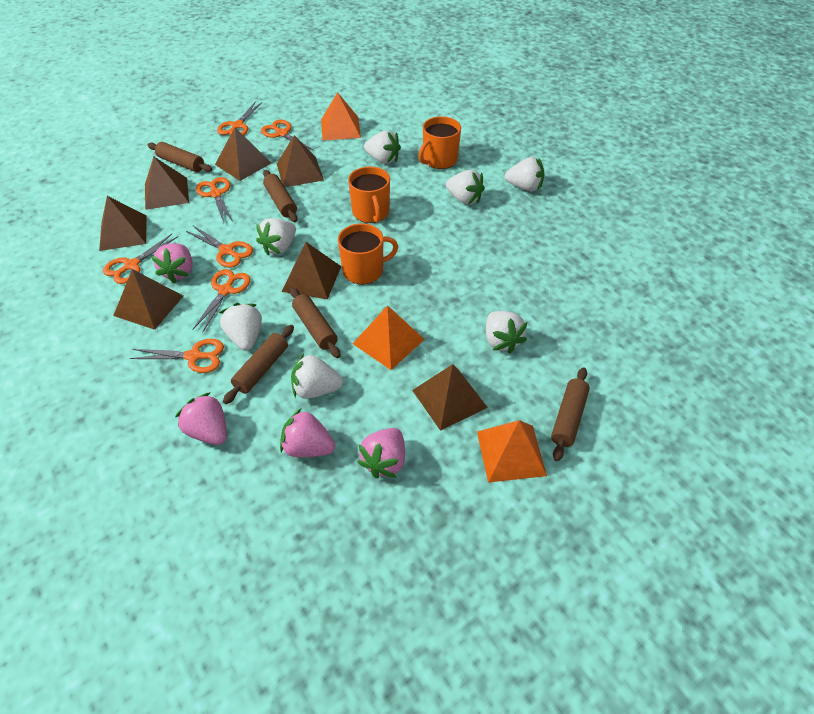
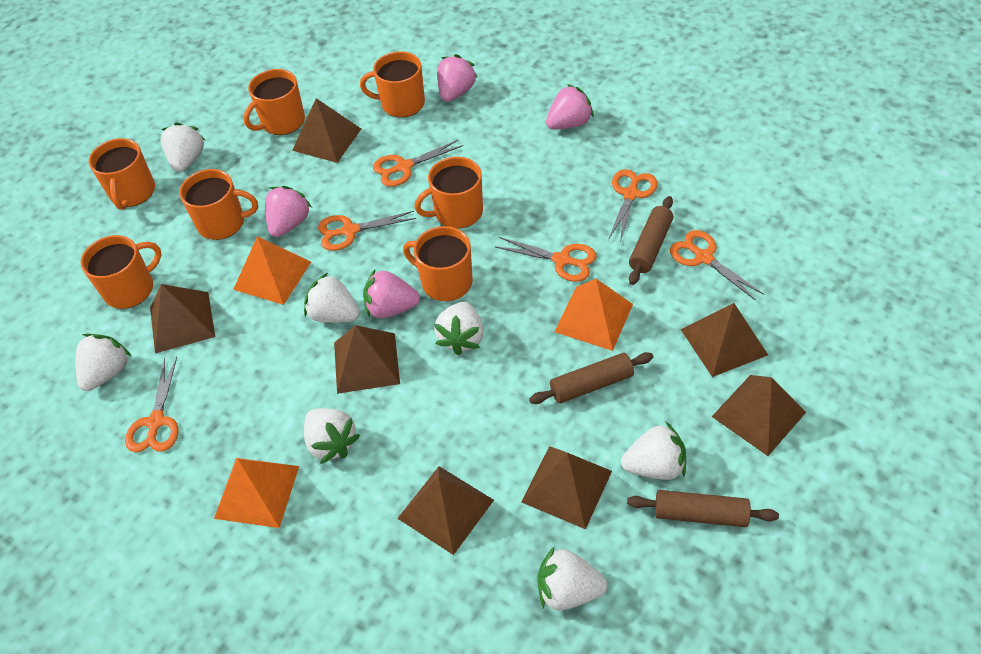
brown rolling pin: 5 -> 3
orange mug: 3 -> 7
orange scissors: 7 -> 6

